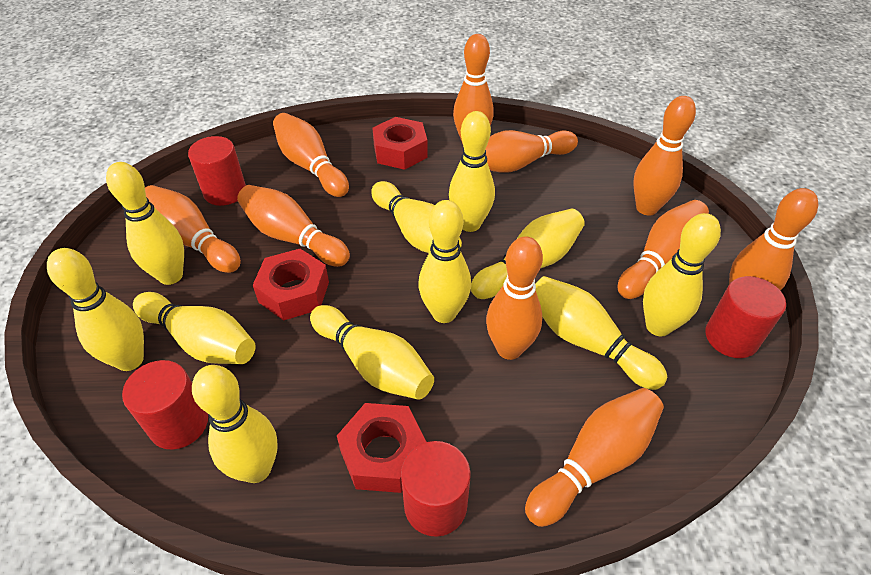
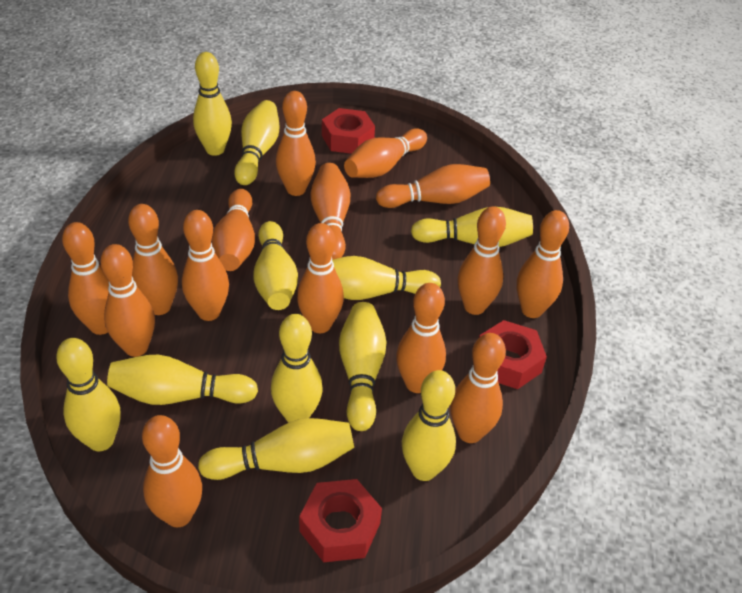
orange bowling pin: 10 -> 15
red cylinder: 4 -> 0

